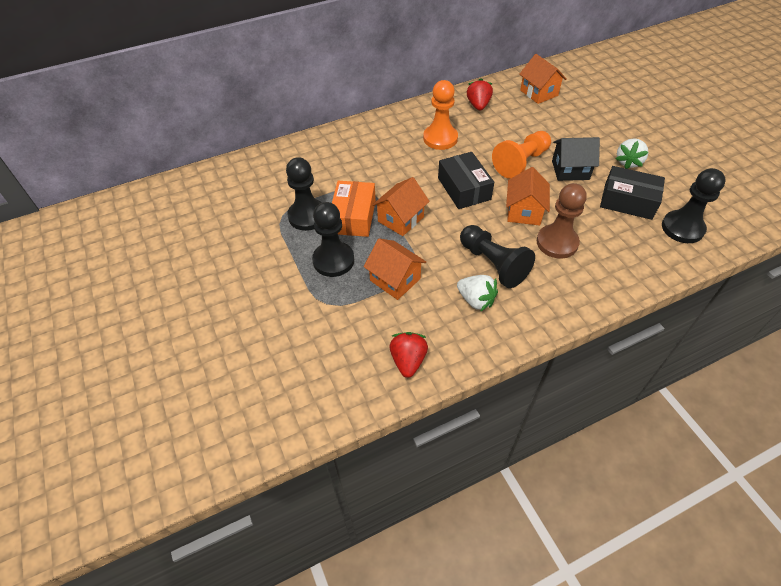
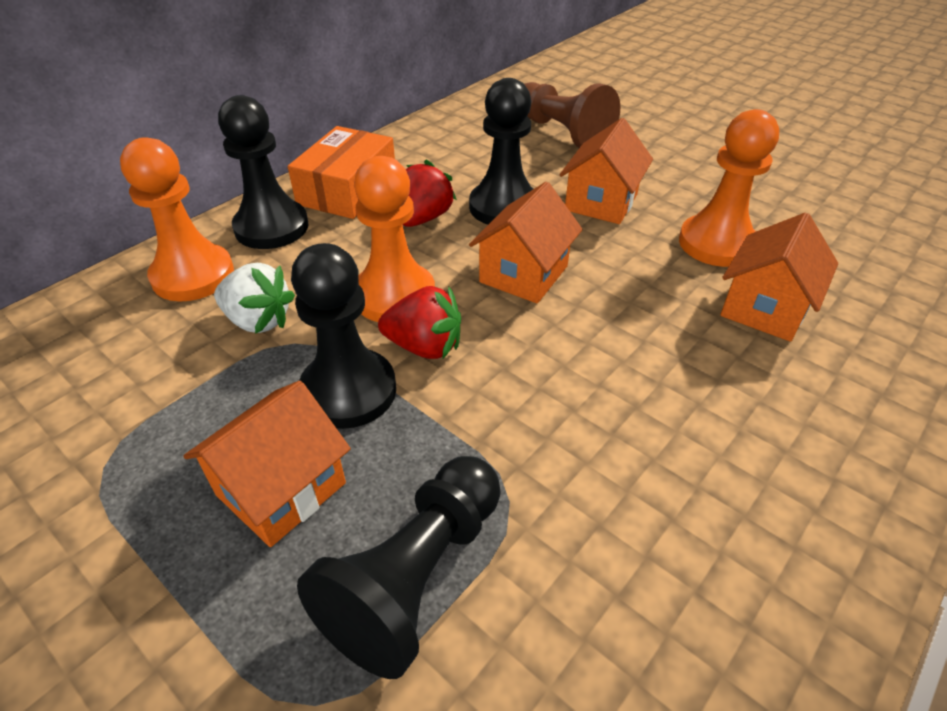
black box: 2 -> 0
black house: 1 -> 0
orange pawn: 2 -> 3
white strawberry: 2 -> 1

